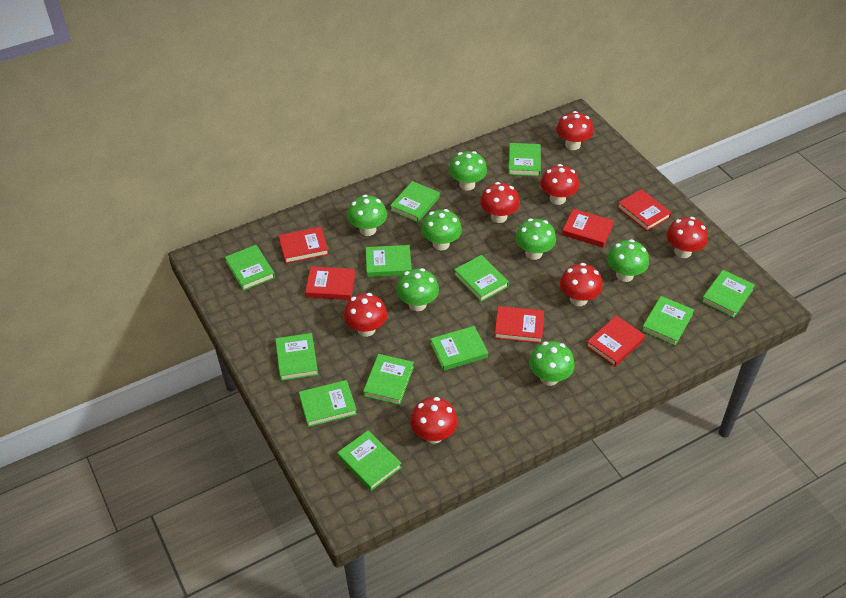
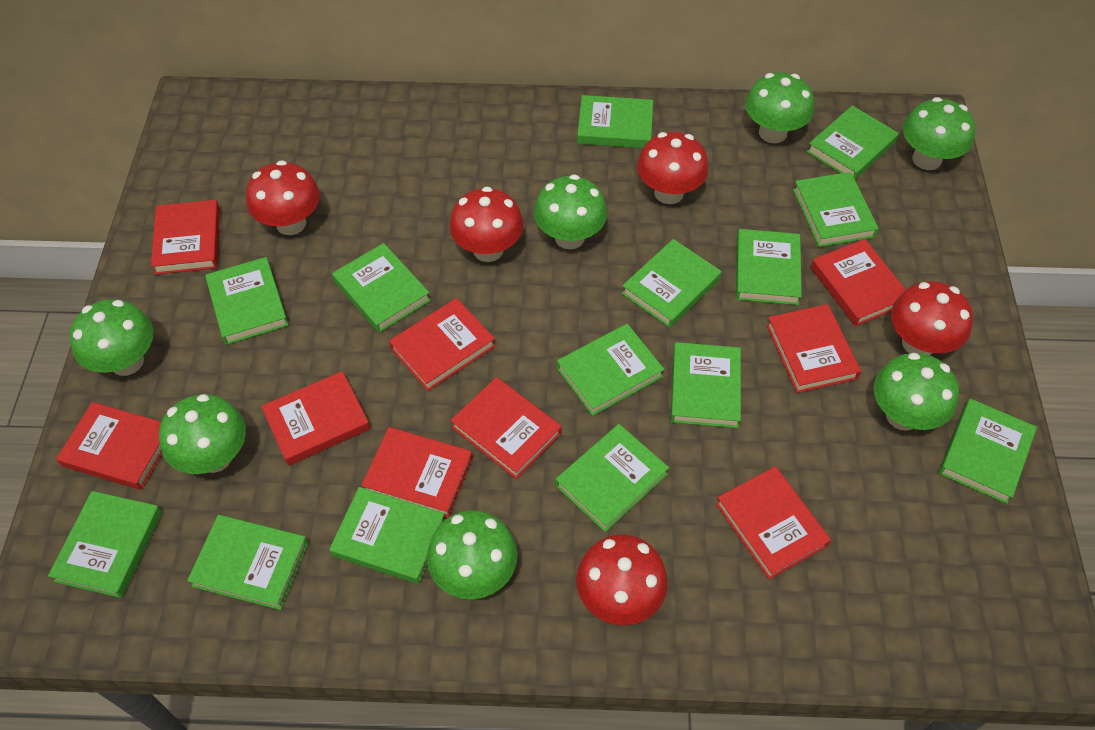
green book: 12 -> 14
red book: 6 -> 9
red mushroom: 7 -> 5

